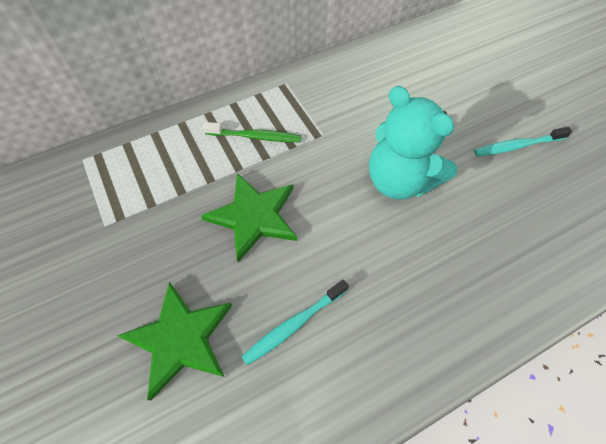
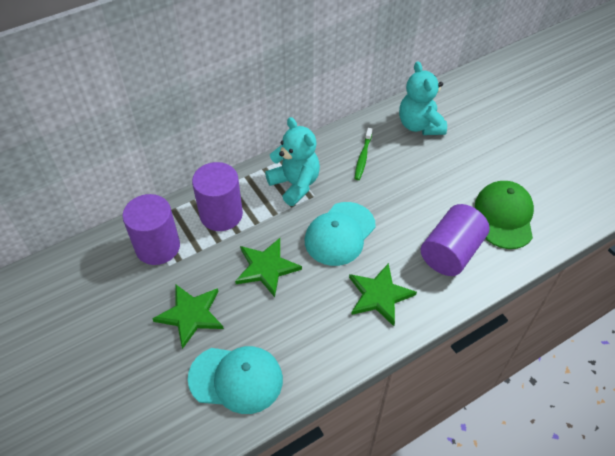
green cap: 0 -> 1
green star: 2 -> 3
purple cylinder: 0 -> 3
turquoise cap: 0 -> 2
turquoise teddy bear: 1 -> 2
turquoise toothbrush: 2 -> 0

